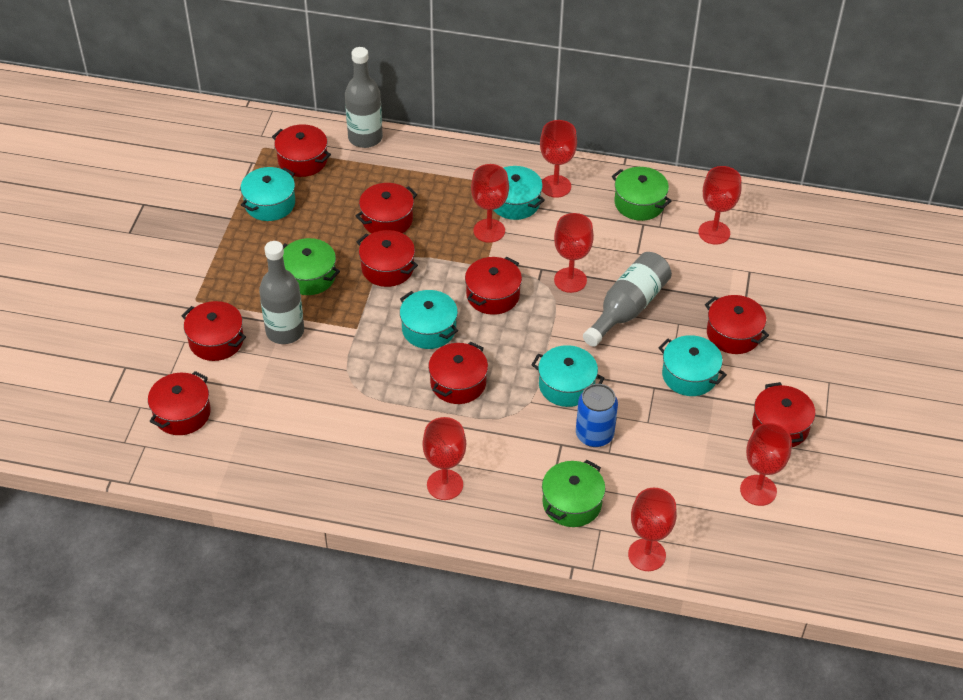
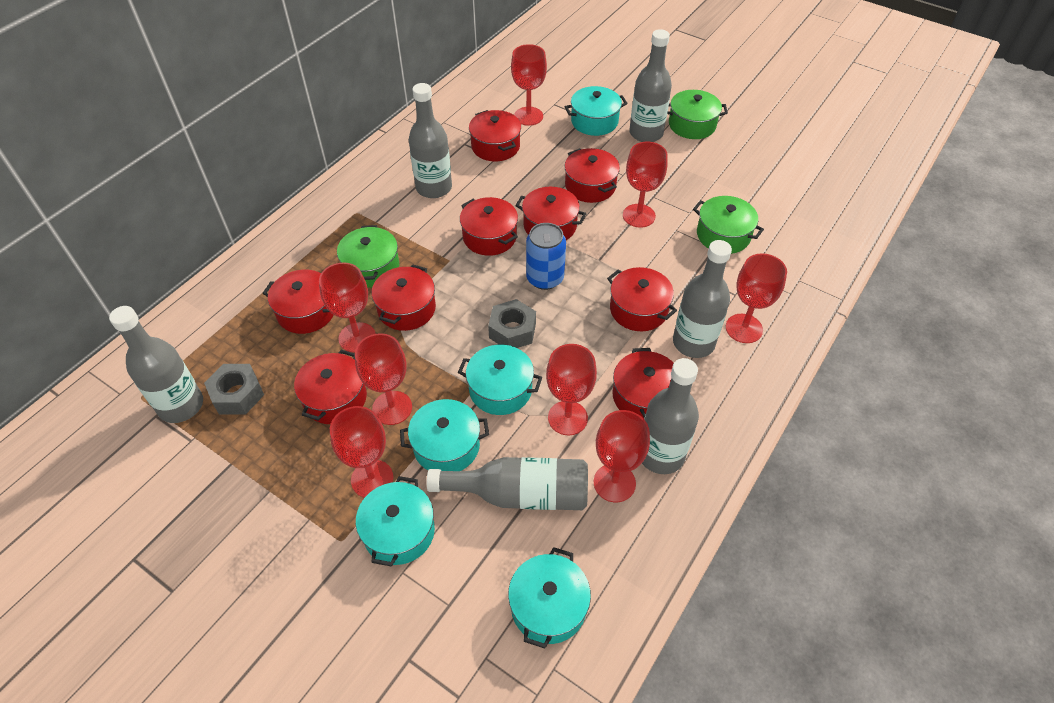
grey bottle: 3 -> 6
grey nut: 0 -> 2
red goblet: 7 -> 8

